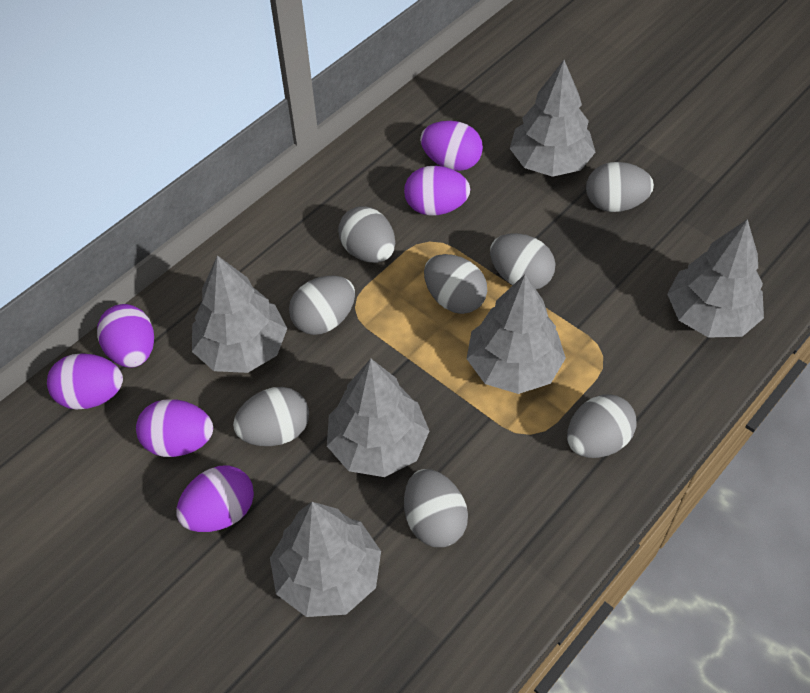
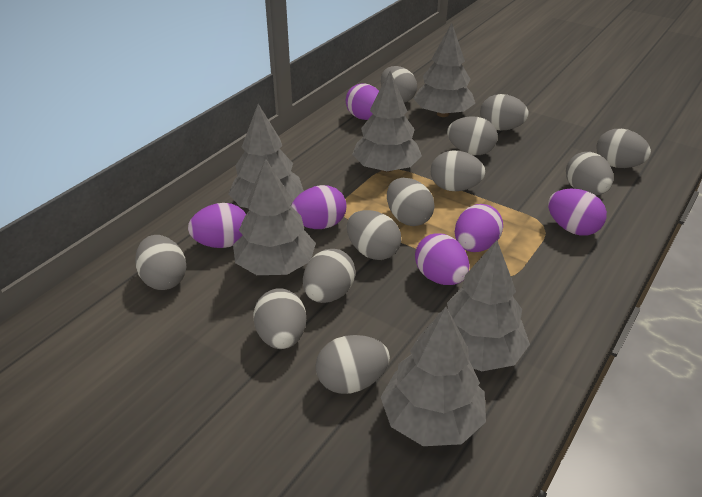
grey egg: 8 -> 12

